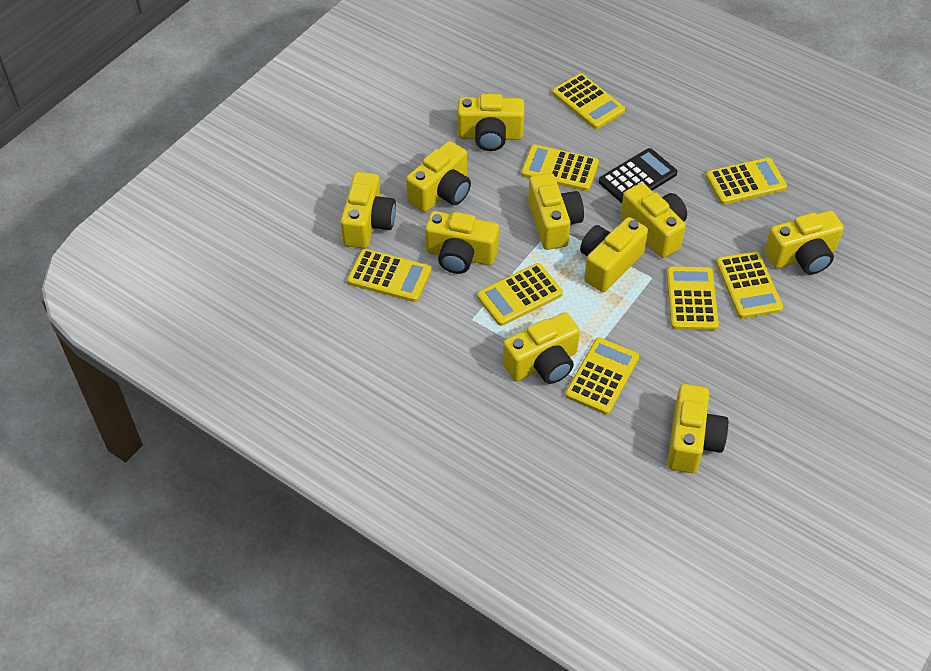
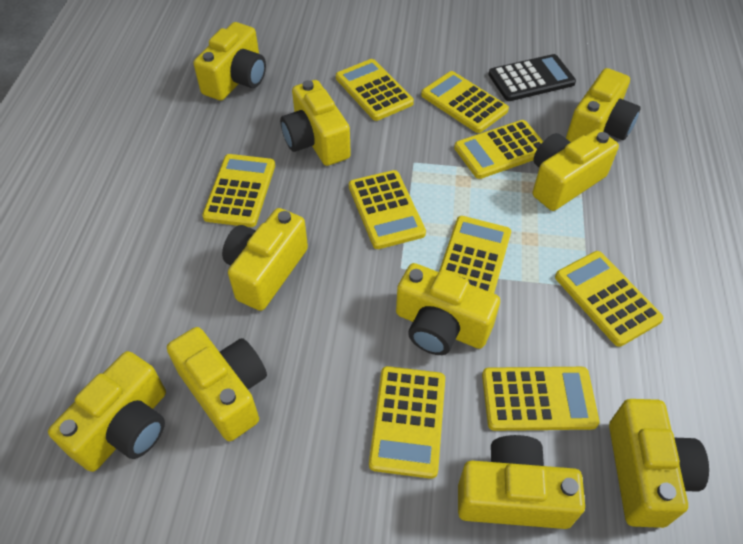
yellow calculator: 8 -> 9

